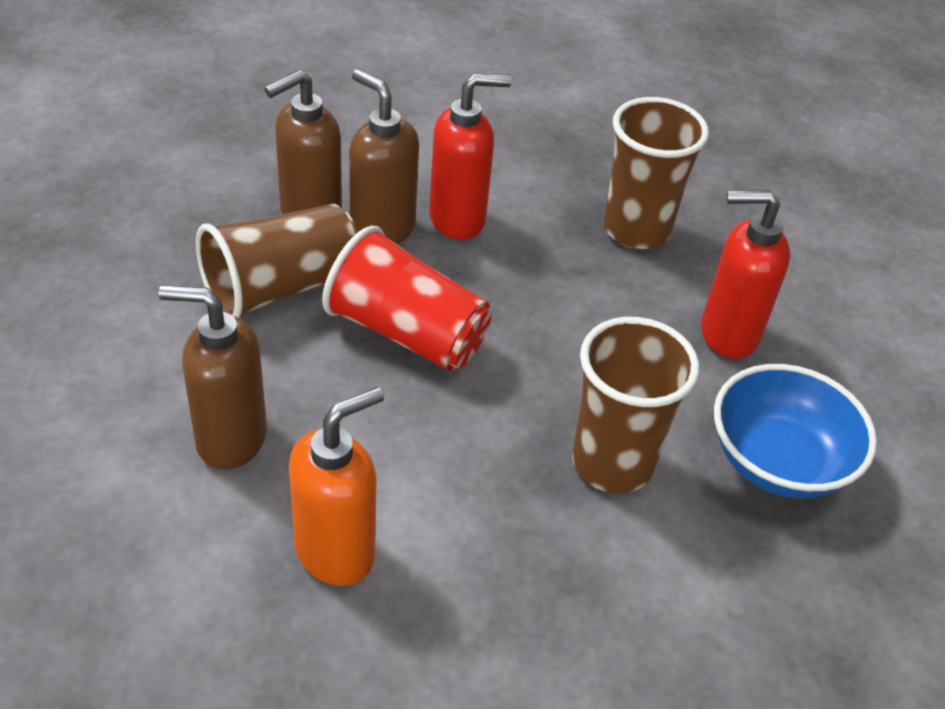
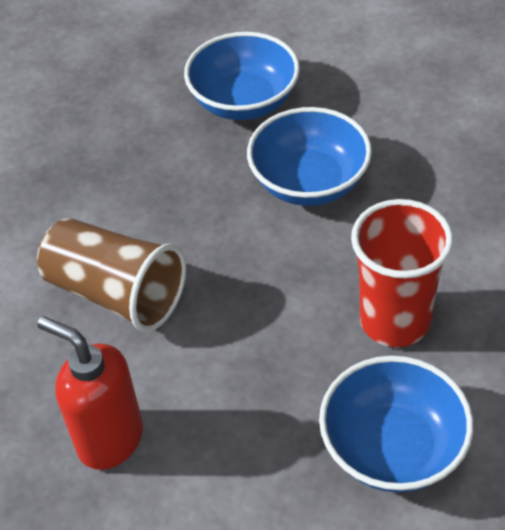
blue bowl: 1 -> 3
brown cup: 3 -> 1
brown soap dispenser: 3 -> 0
orange soap dispenser: 1 -> 0
red soap dispenser: 2 -> 1

